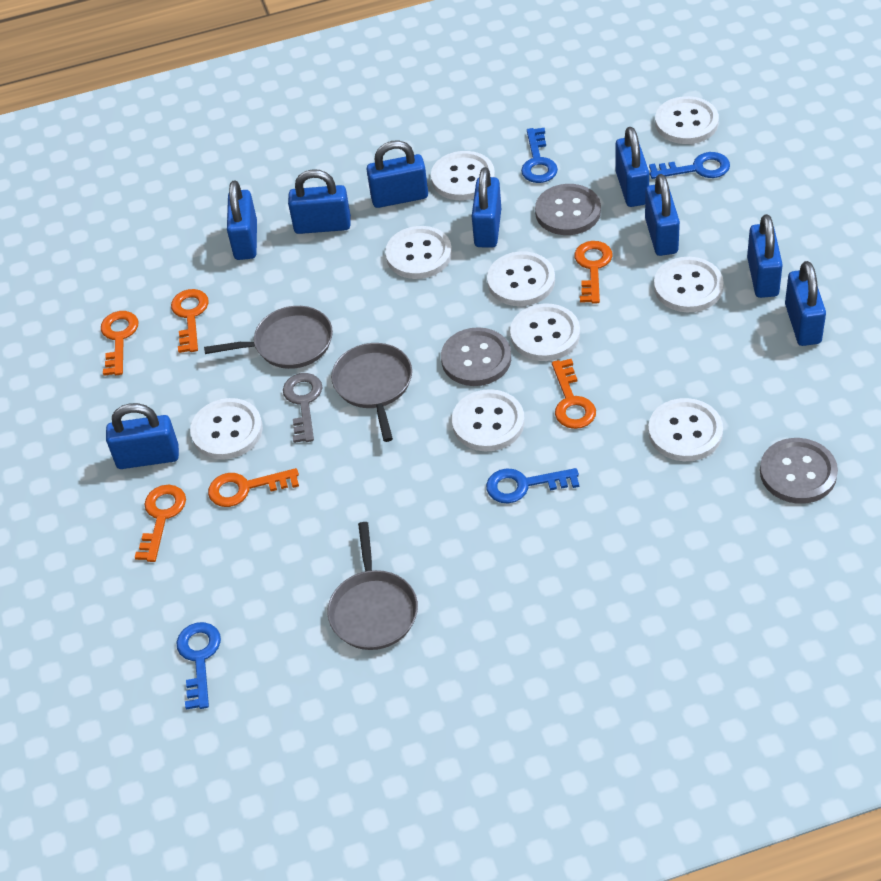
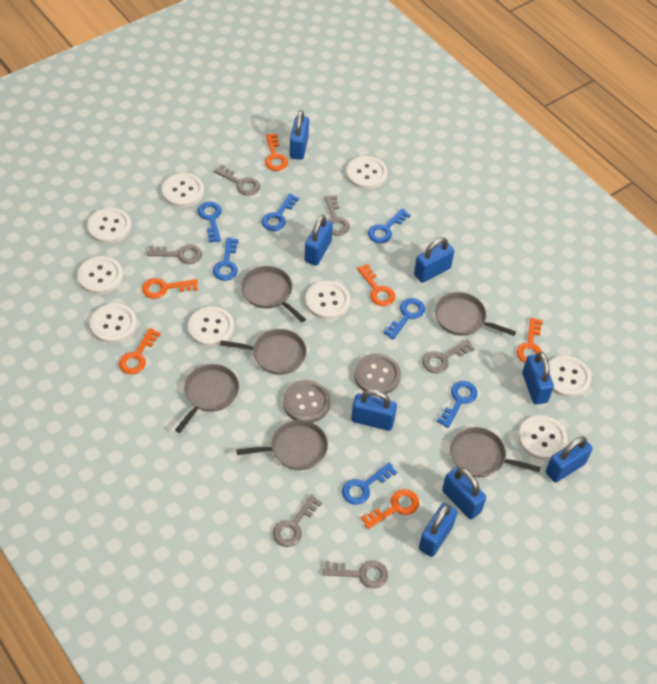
blue key: 4 -> 7
blue padlock: 9 -> 8
grey button: 3 -> 2
grey key: 1 -> 6
grey pan: 3 -> 6

